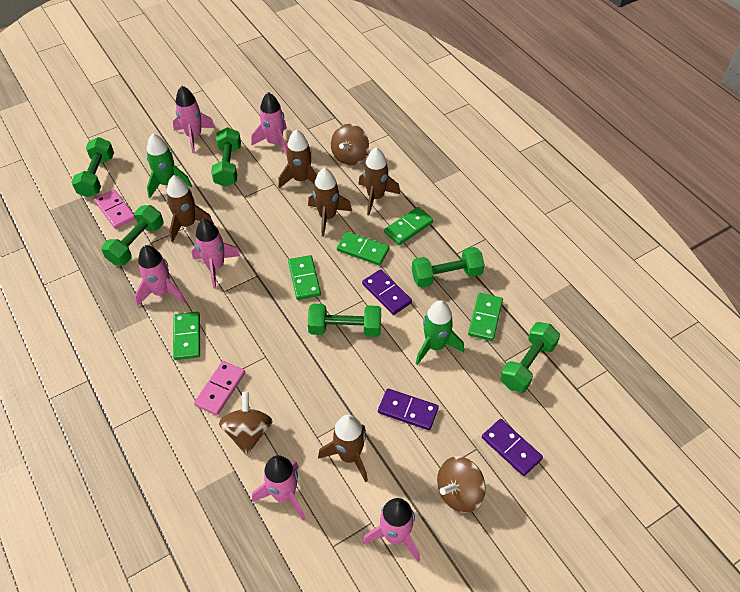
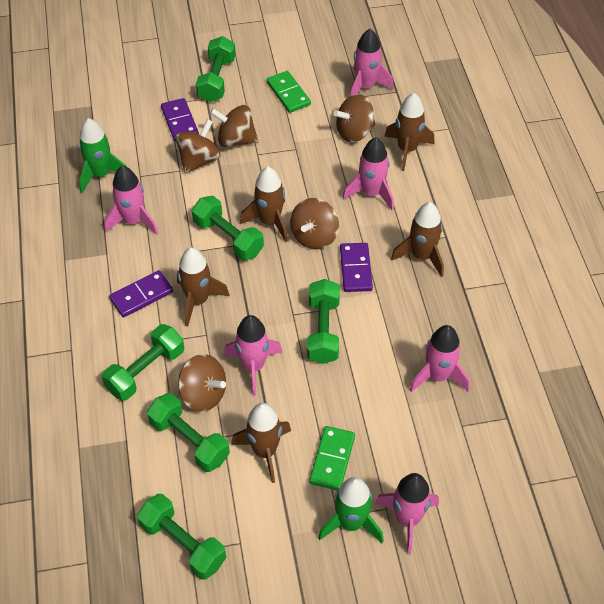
brown spinning top: 3 -> 5
green domino: 5 -> 2
pink domino: 2 -> 0

